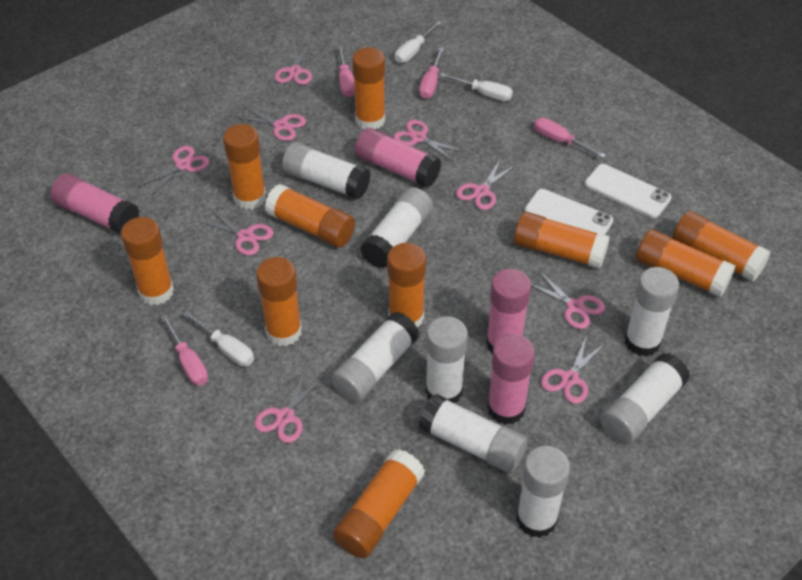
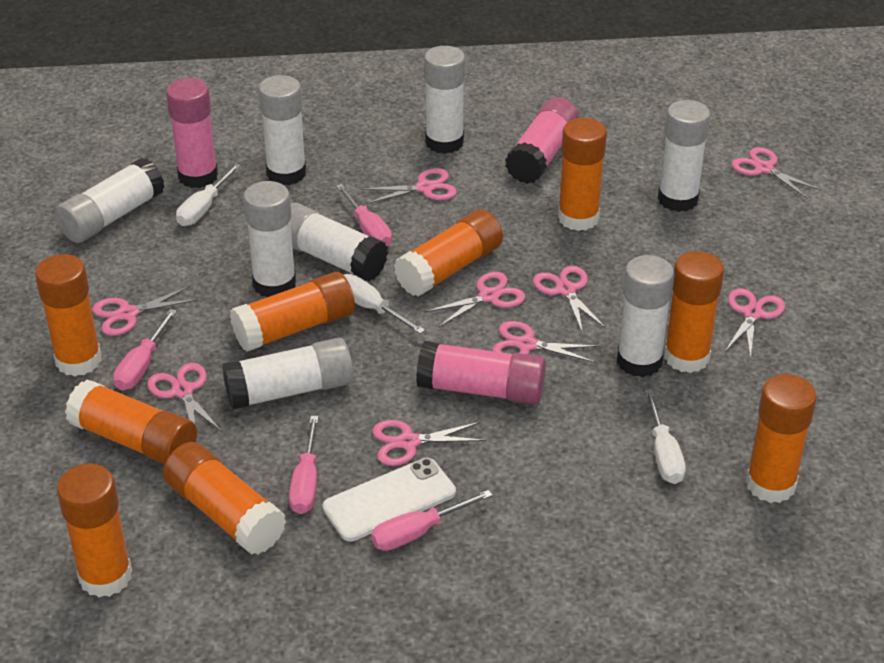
orange glue stick: 10 -> 9
pink glue stick: 4 -> 3
white phone: 2 -> 1

